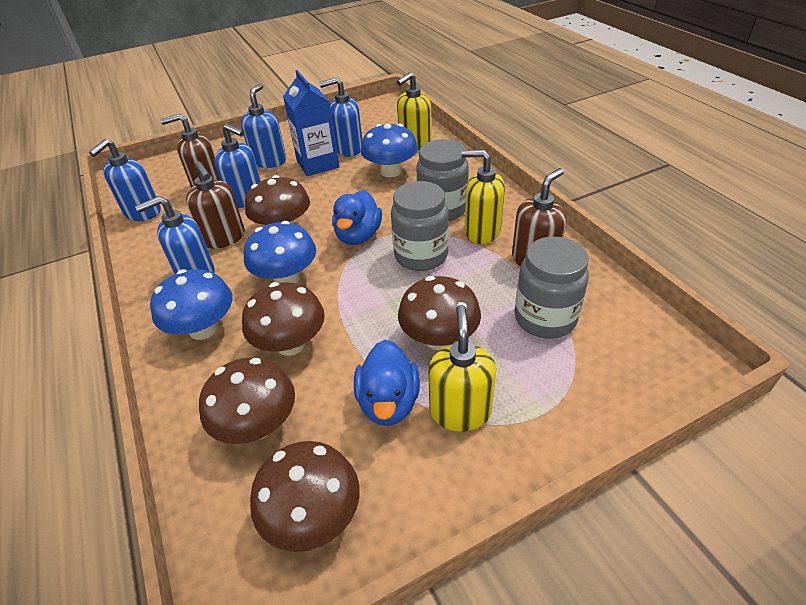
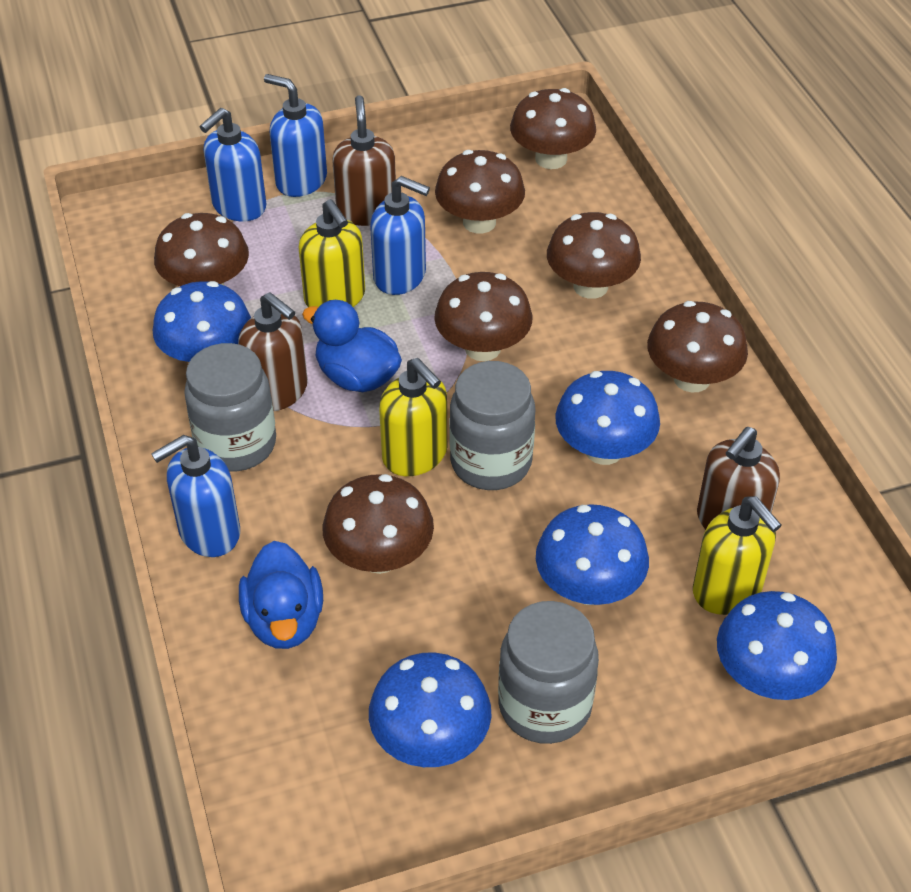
blue carton: 1 -> 0
blue mushroom: 3 -> 5
blue soap dispenser: 5 -> 4
brown mushroom: 5 -> 7

